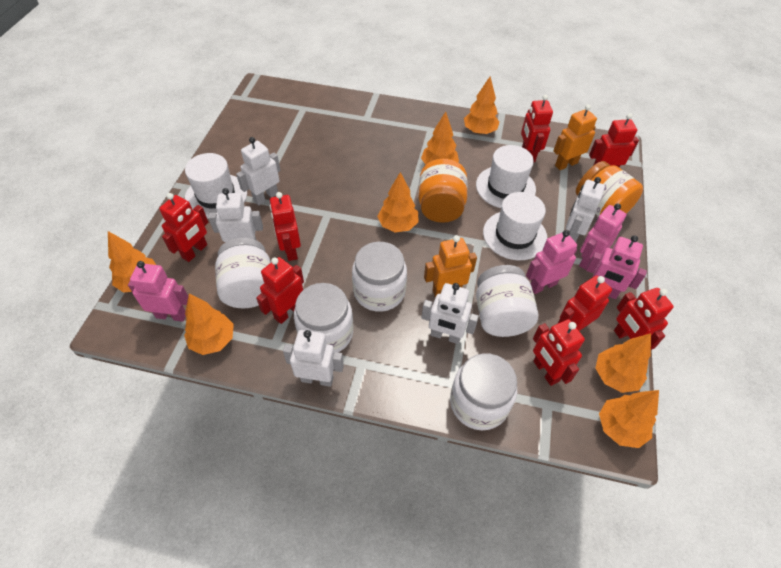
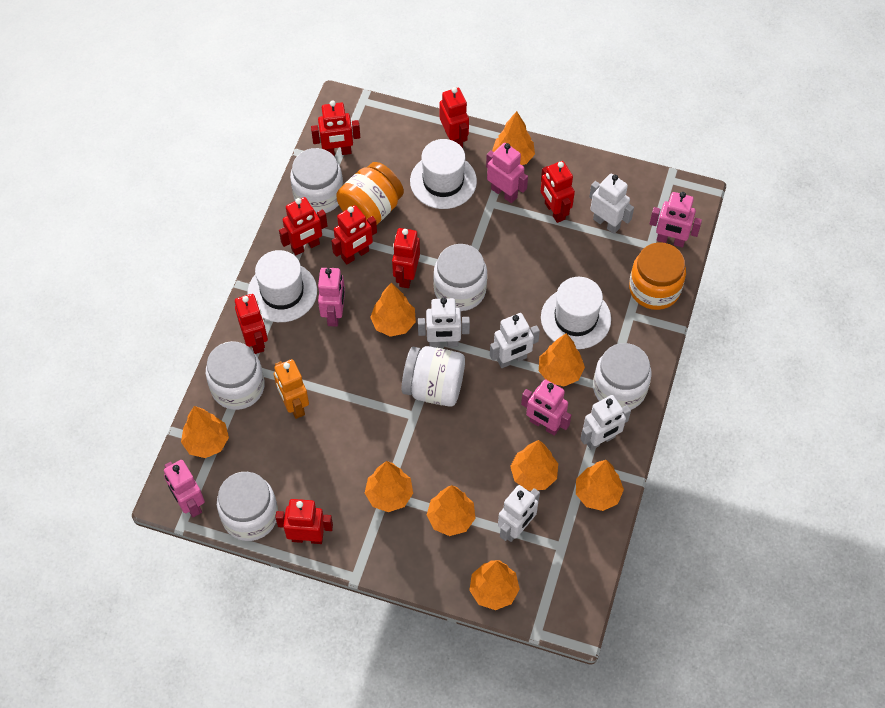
orange robot: 2 -> 1
orange tree: 7 -> 9
pink robot: 4 -> 5
white jar: 5 -> 6

